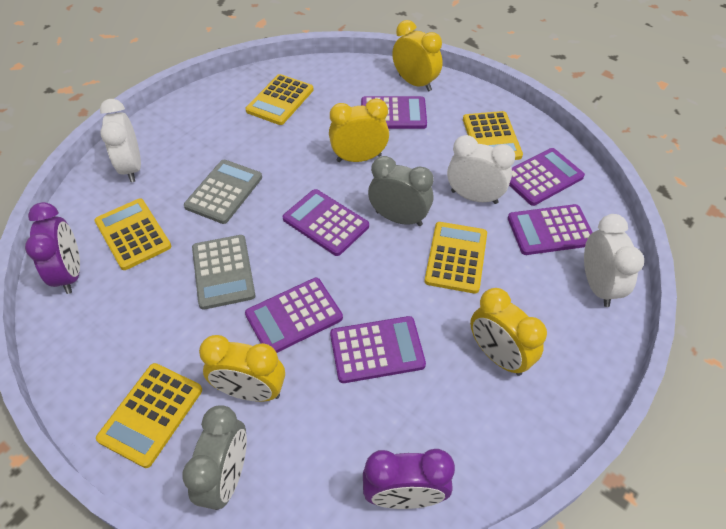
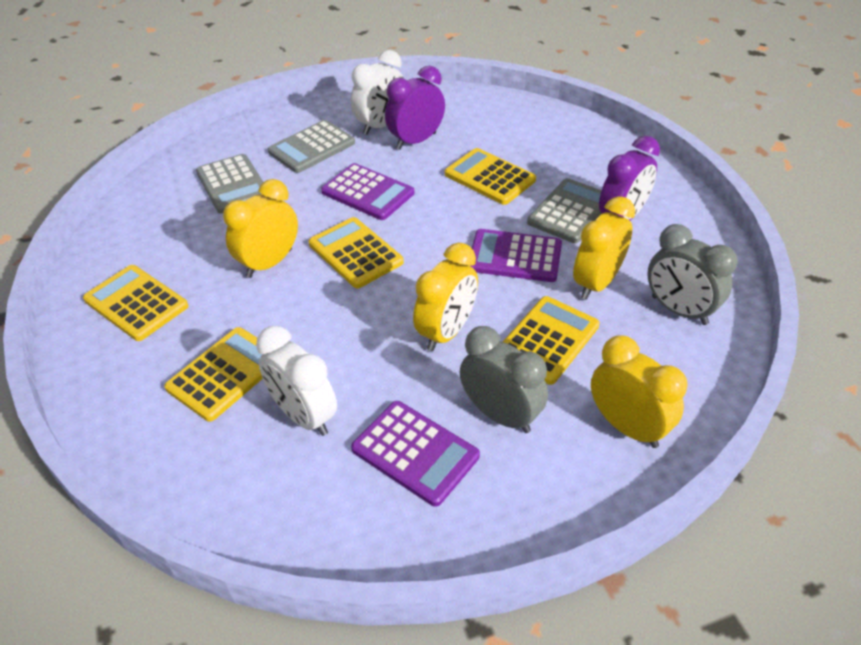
grey calculator: 2 -> 3
purple calculator: 6 -> 3
white clock: 3 -> 2

